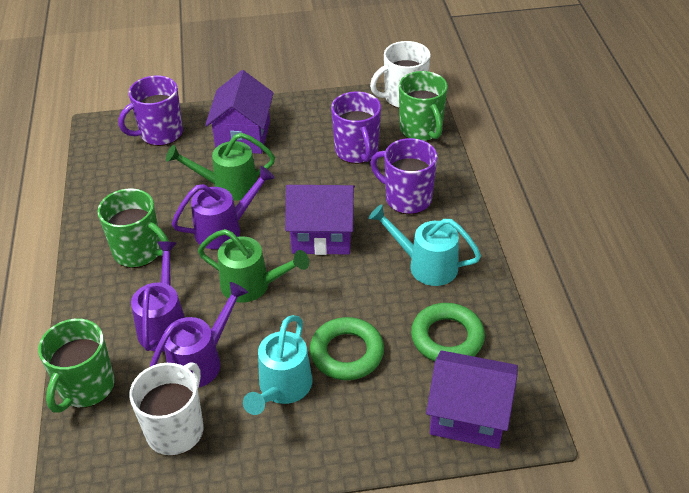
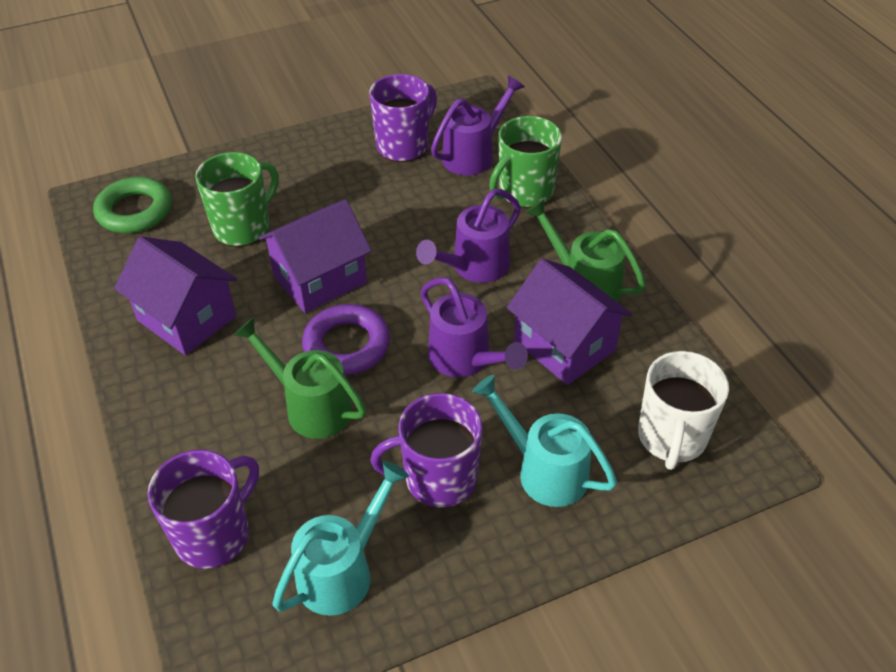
green mug: 3 -> 2
green ring: 2 -> 1
purple ring: 0 -> 1
white mug: 2 -> 1

